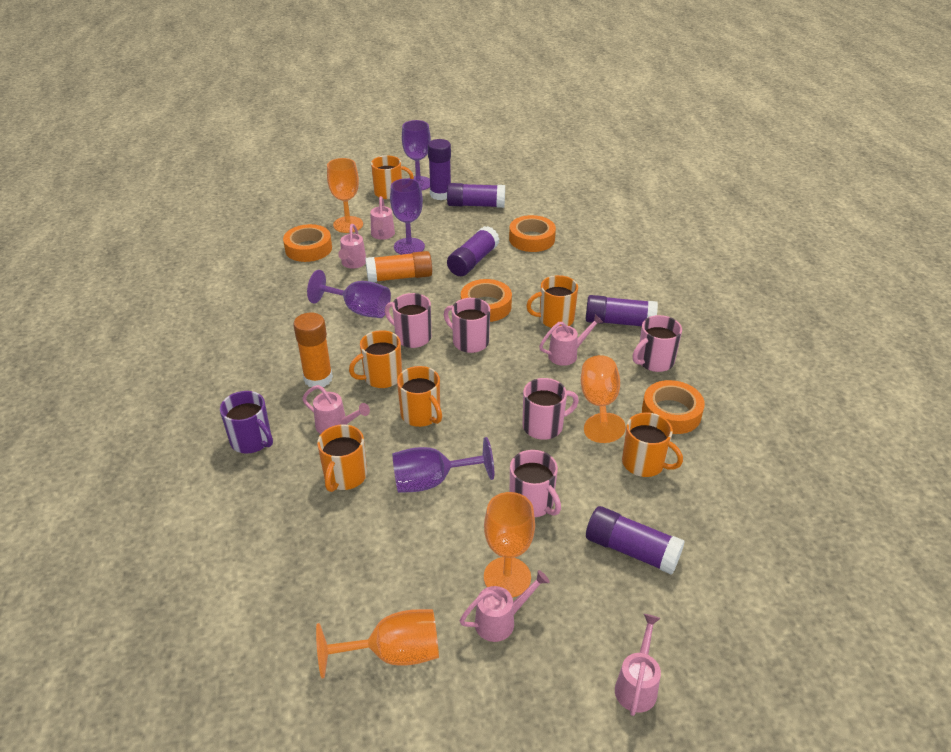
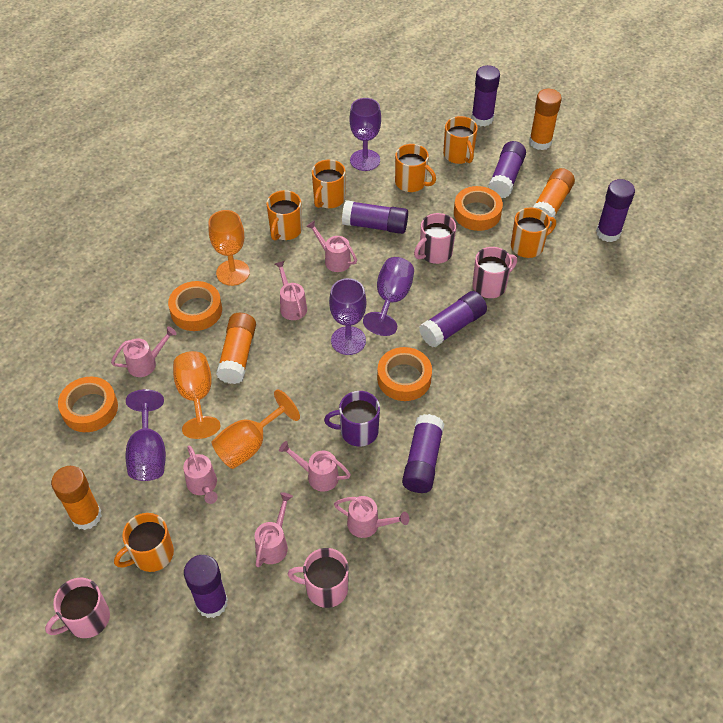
orange glue stick: 2 -> 4
orange goblet: 4 -> 3
pink mug: 5 -> 4
pink watering can: 6 -> 7
purple glue stick: 5 -> 7

